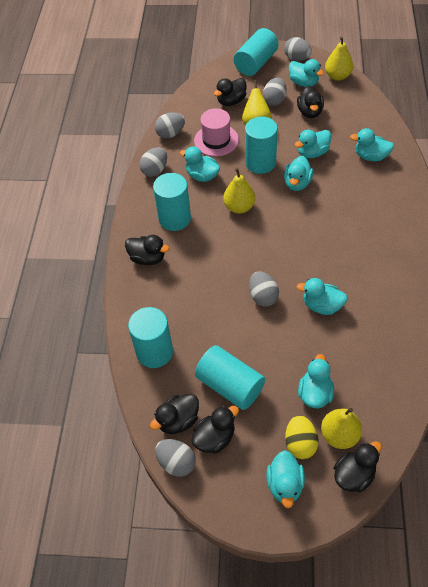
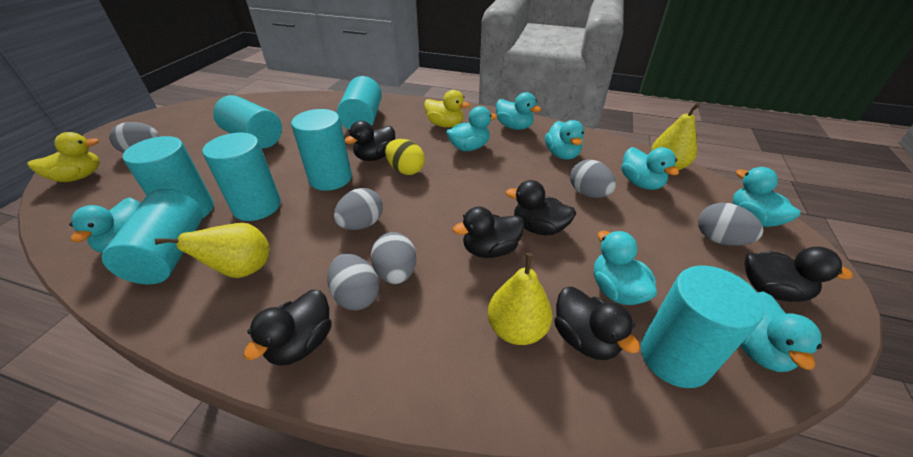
pink hat: 1 -> 0
turquoise cylinder: 5 -> 7
yellow duck: 0 -> 2
yellow pear: 4 -> 3

